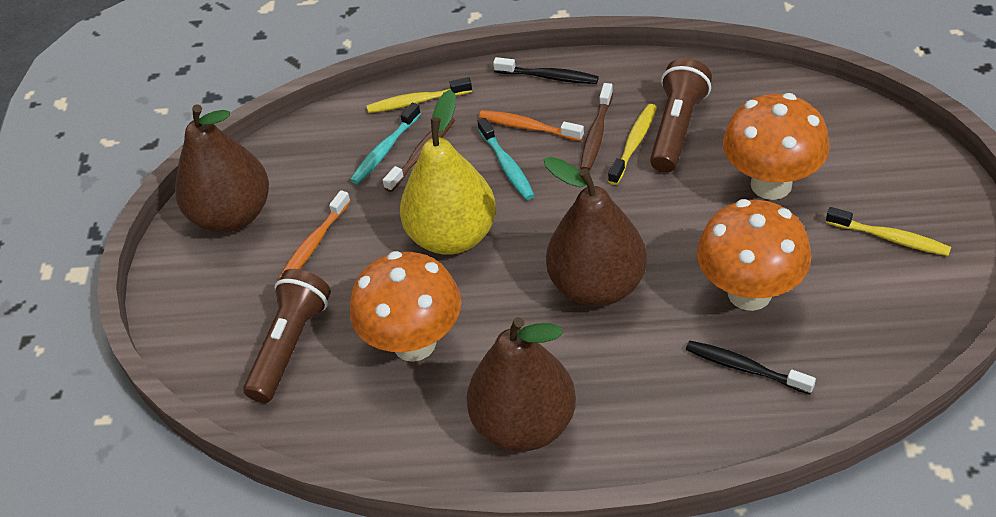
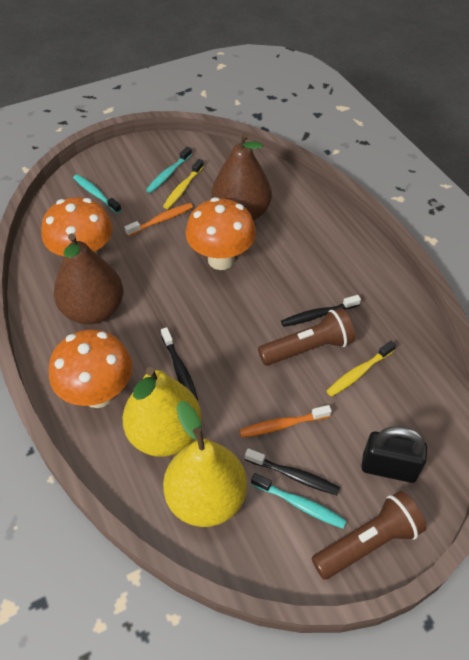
black padlock: 0 -> 1
black toothbrush: 2 -> 3
brown pear: 3 -> 2
brown toothbrush: 2 -> 0
turquoise toothbrush: 2 -> 3
yellow pear: 1 -> 2
yellow toothbrush: 3 -> 2

